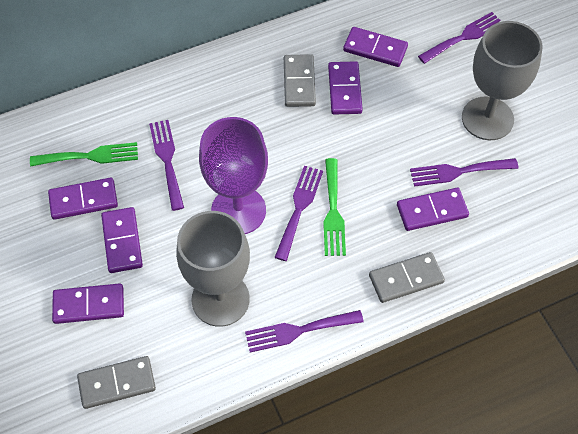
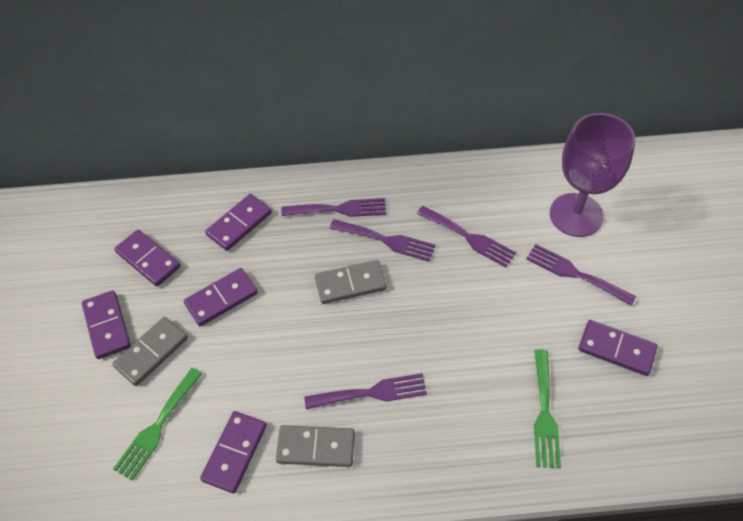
grey goblet: 2 -> 0

